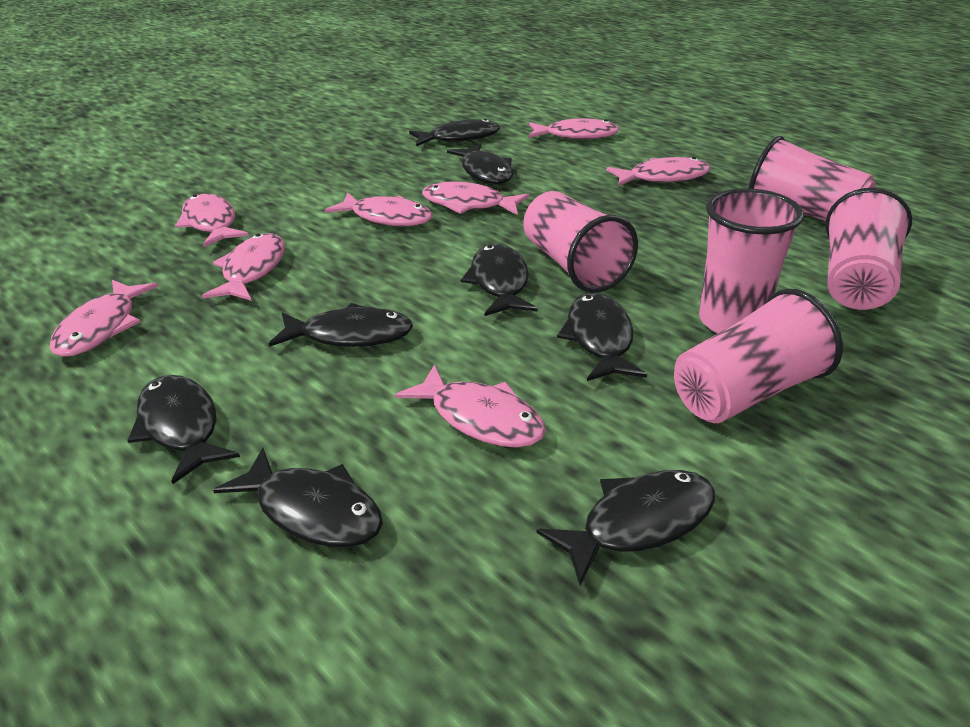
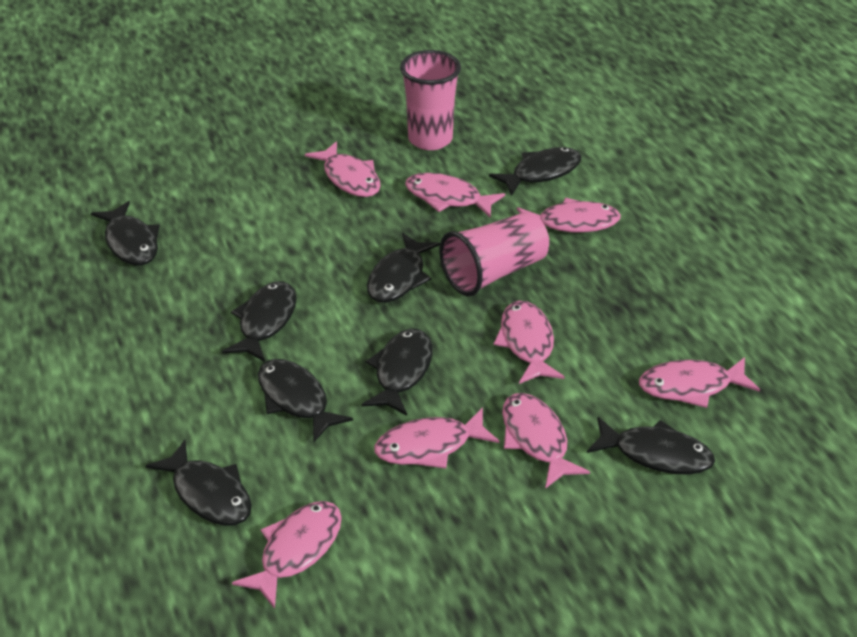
pink cup: 5 -> 2

